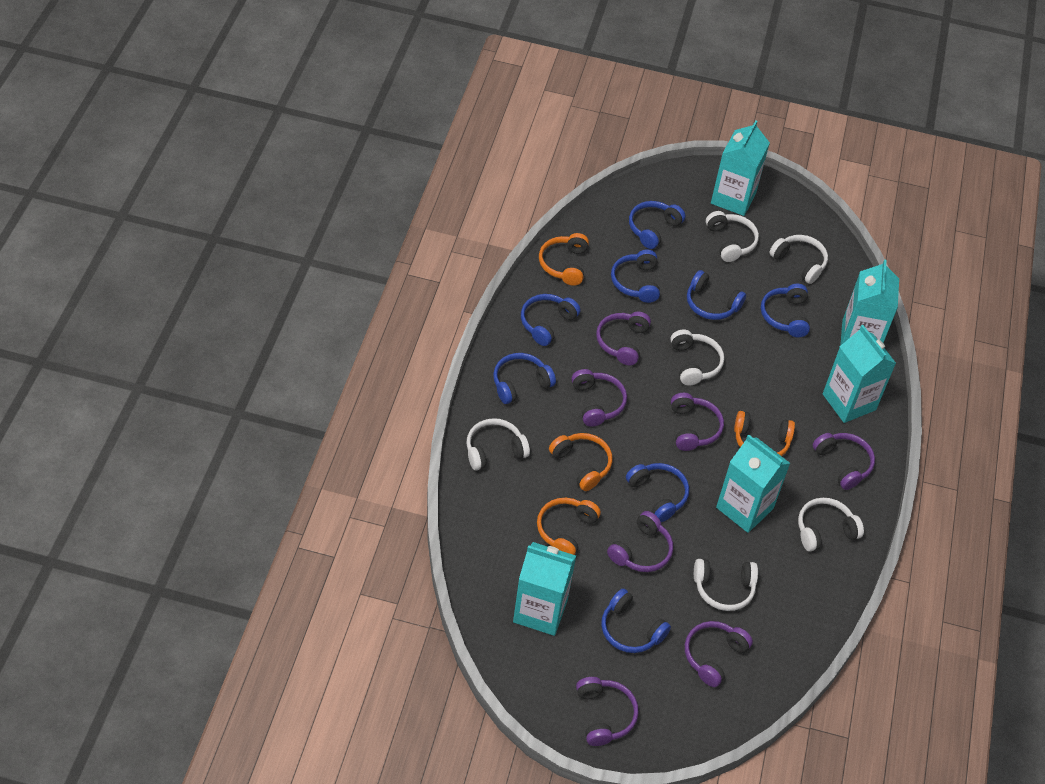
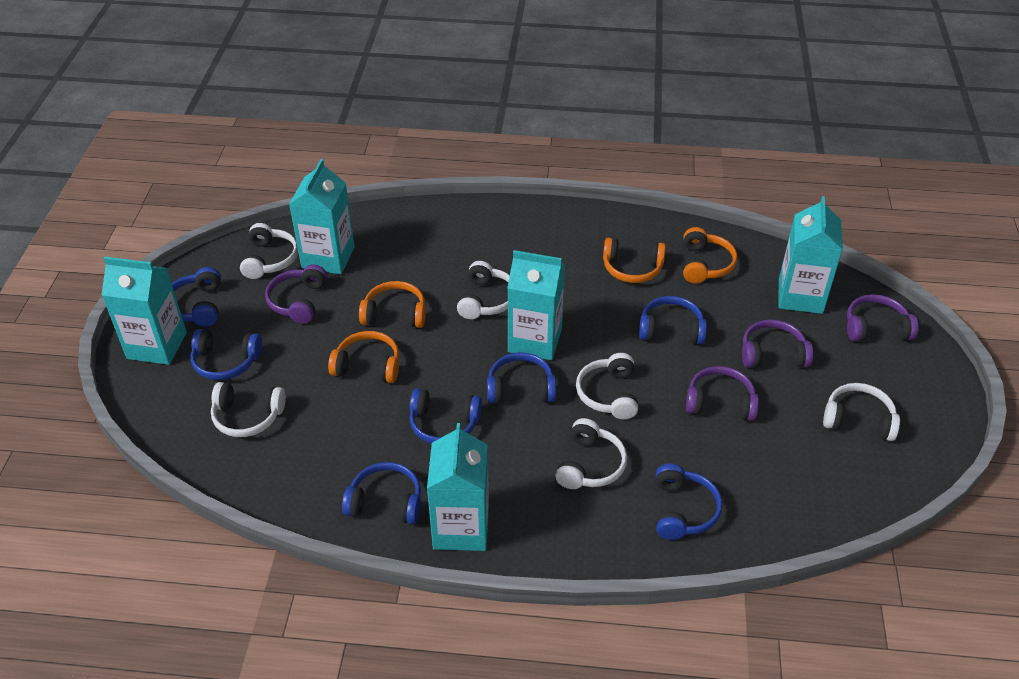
blue headphones: 8 -> 7
purple headphones: 7 -> 4

